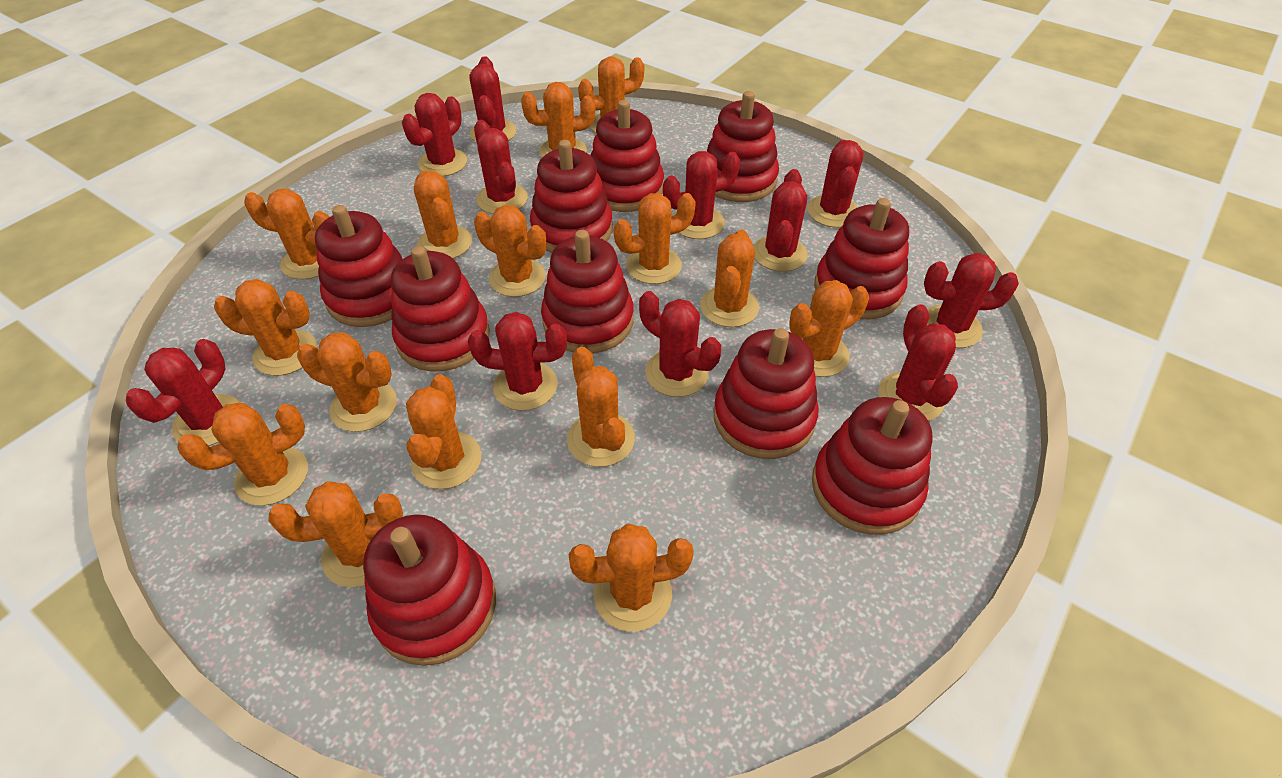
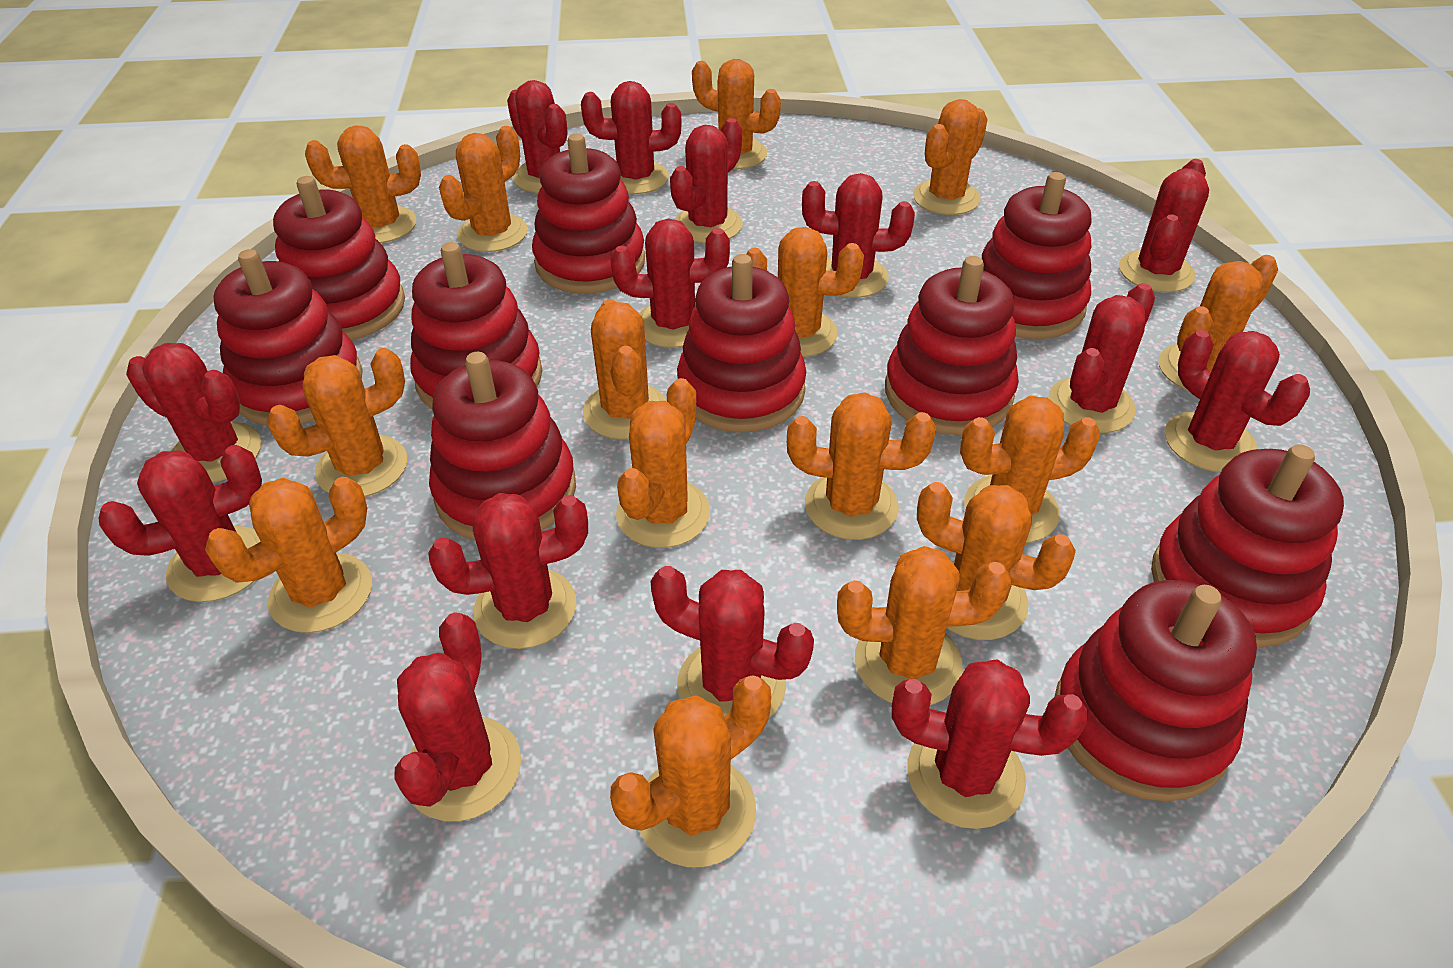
red cactus: 11 -> 14

